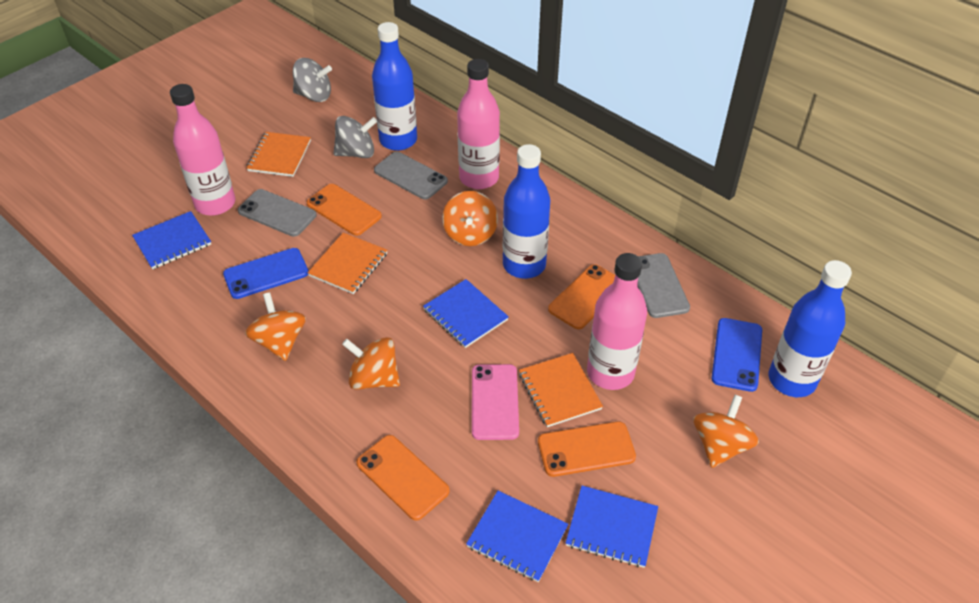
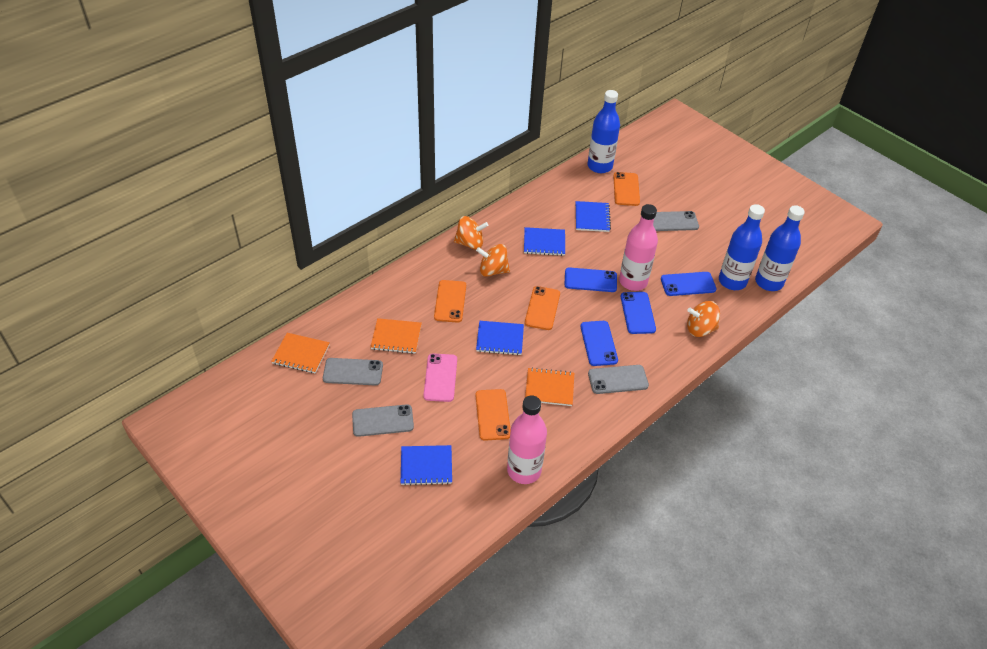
blue phone: 2 -> 4
grey phone: 3 -> 4
grey spinning top: 2 -> 0
orange spinning top: 4 -> 3
pink bottle: 3 -> 2

